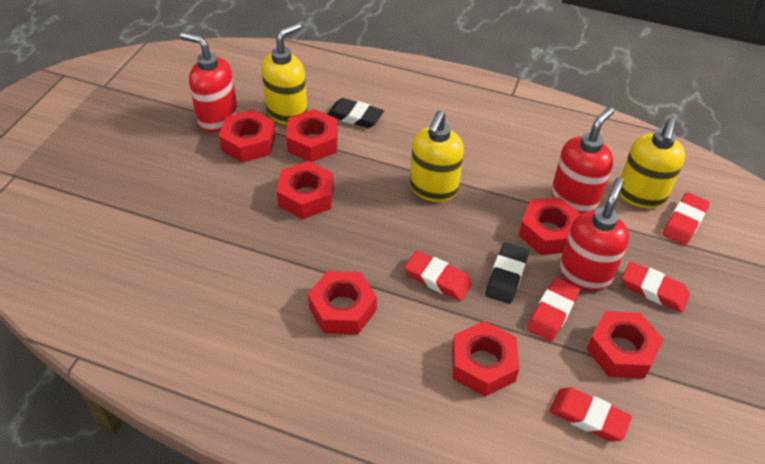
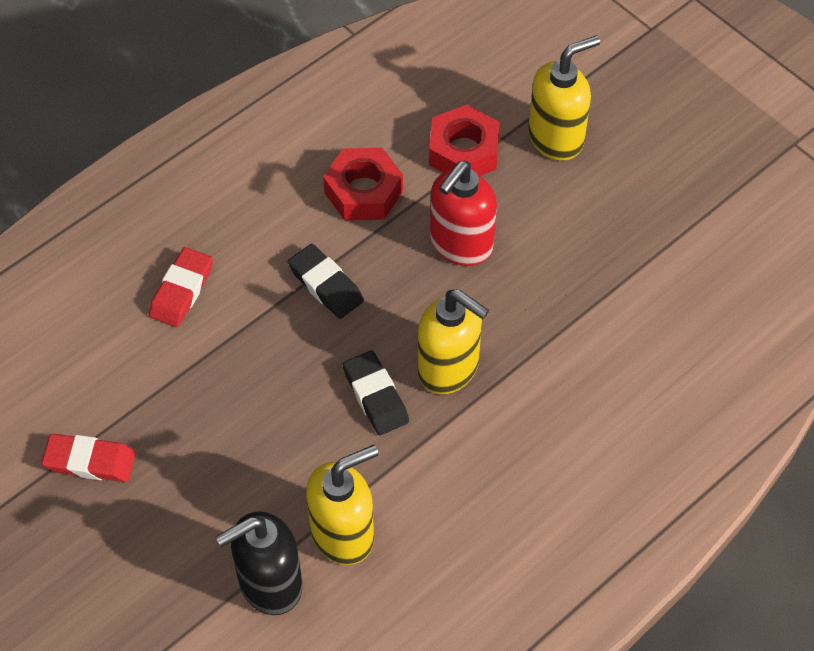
black soap dispenser: 0 -> 1
red eraser: 5 -> 2
red nut: 7 -> 2
red soap dispenser: 3 -> 1

